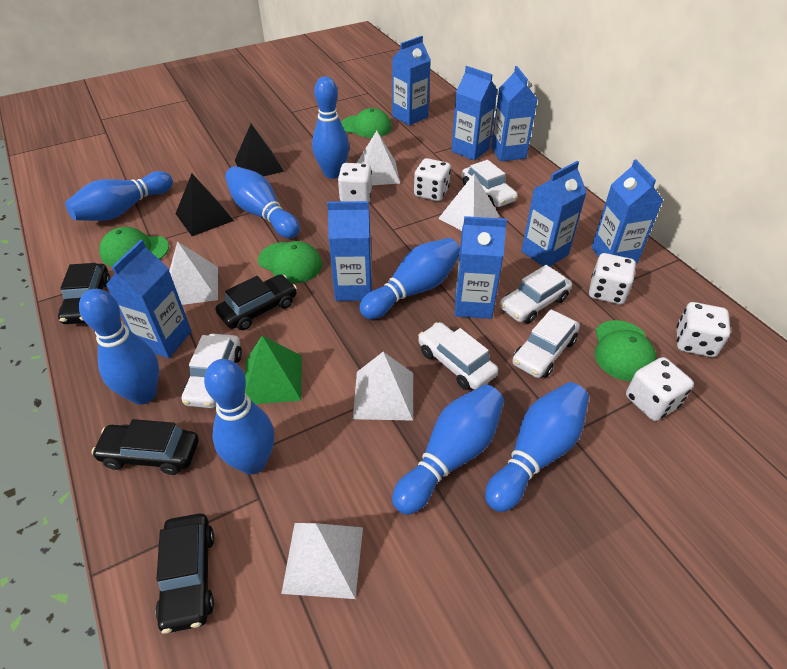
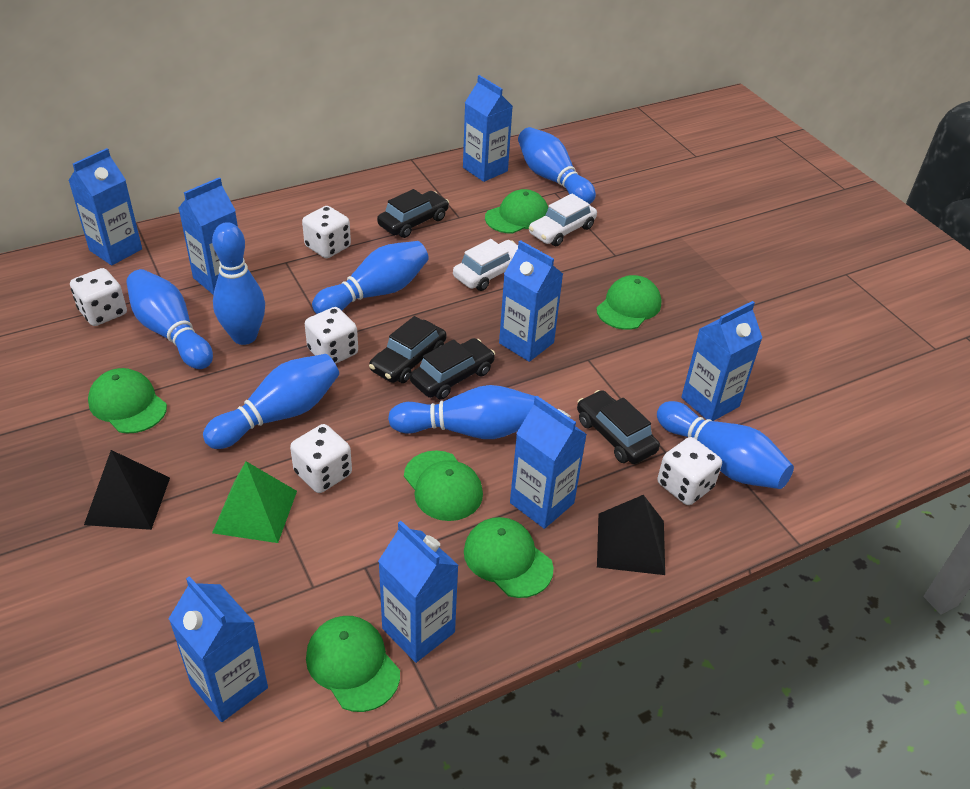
blue bowling pin: 8 -> 7
green cap: 4 -> 6
white car: 5 -> 2
white pyramid: 5 -> 0

